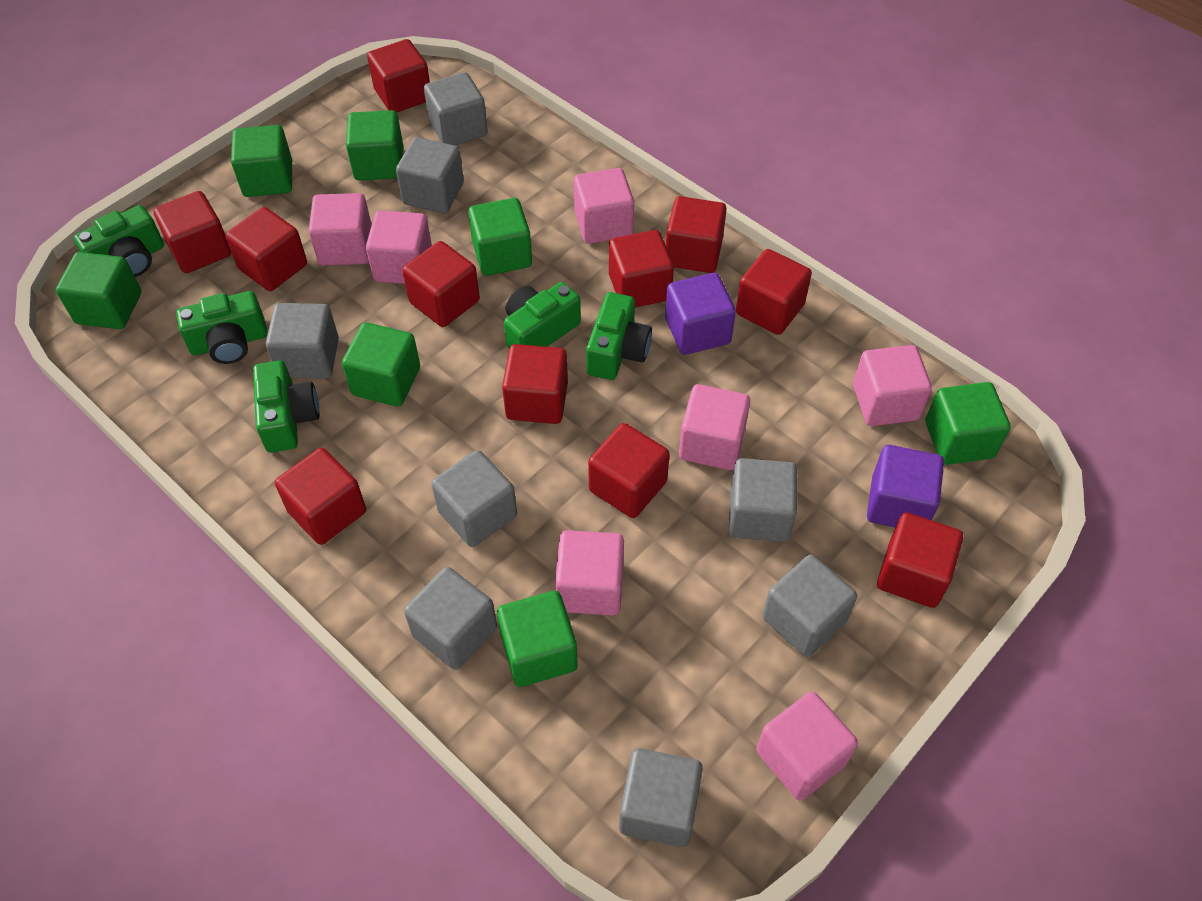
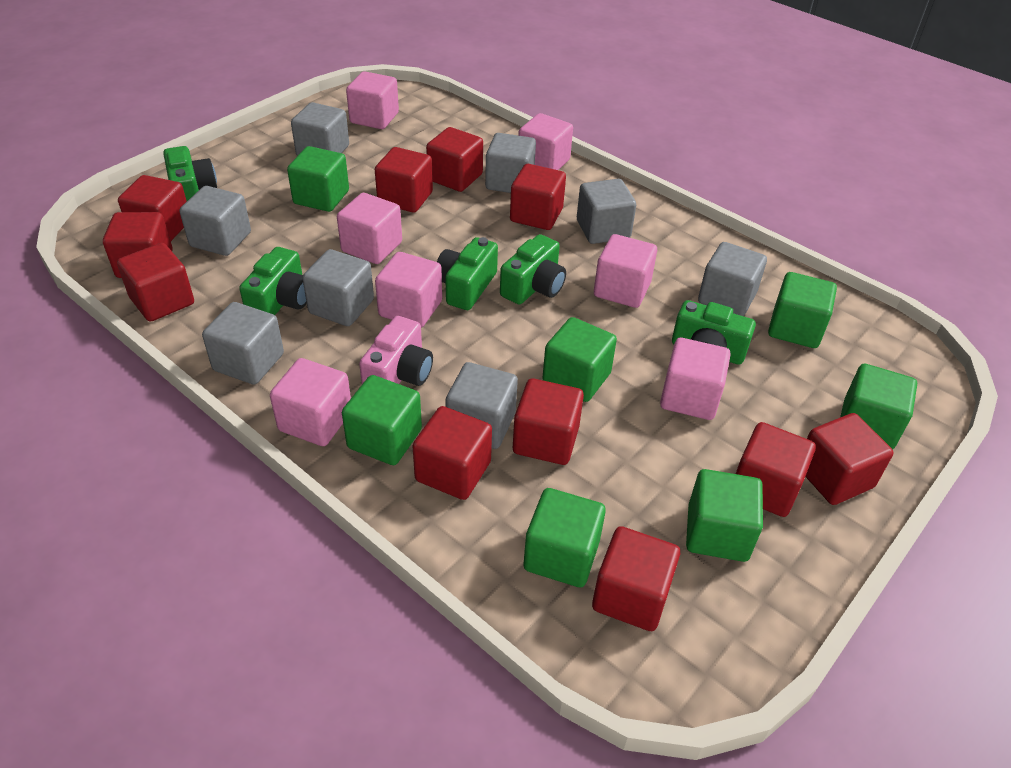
pink camera: 0 -> 1
purple cube: 2 -> 0

